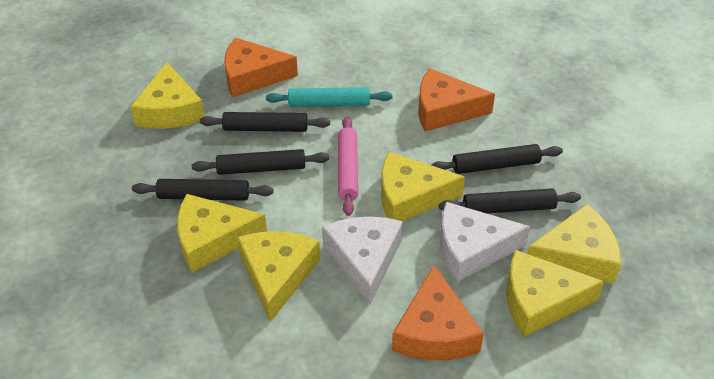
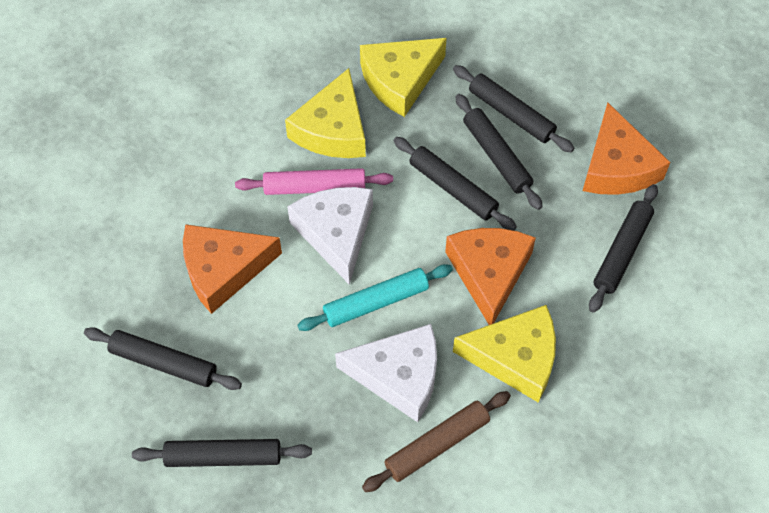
black rolling pin: 5 -> 6
brown rolling pin: 0 -> 1
yellow cheese: 6 -> 3

